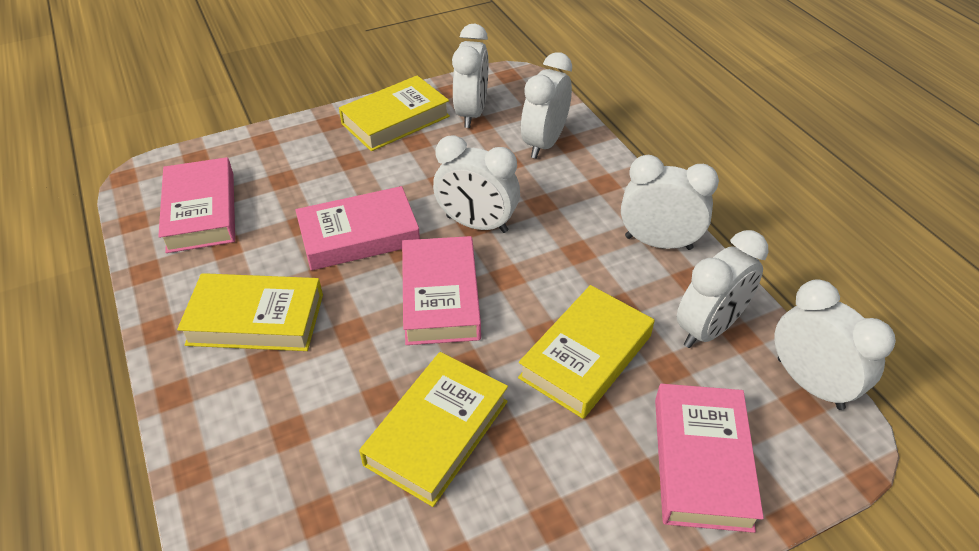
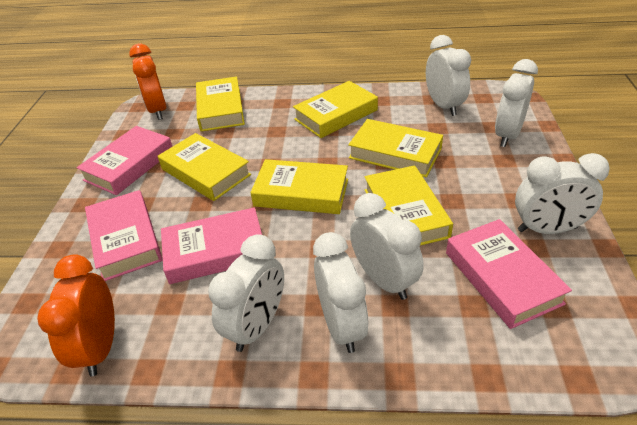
orange clock: 0 -> 2
yellow book: 4 -> 6

